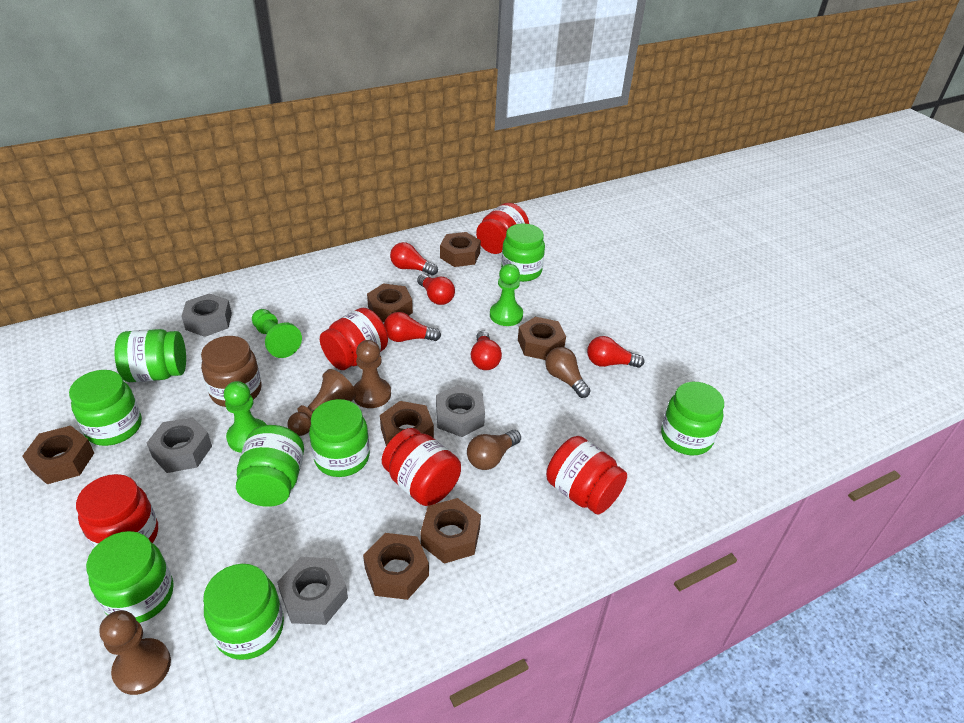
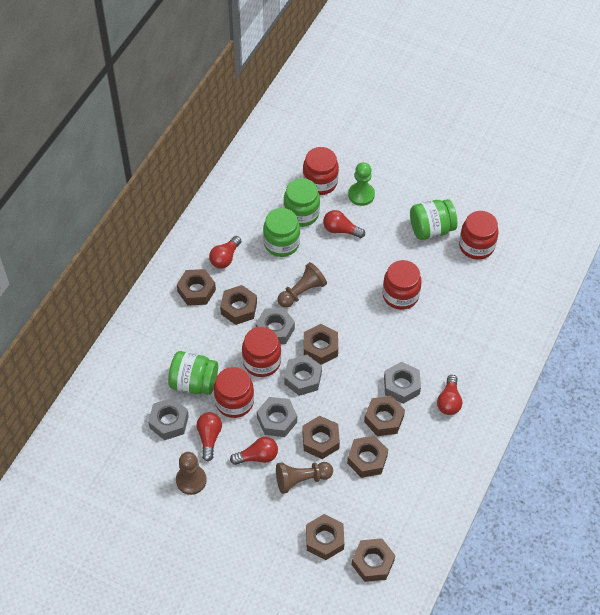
brown jar: 1 -> 0
brown light bulb: 2 -> 0
brown nut: 7 -> 8
green jar: 8 -> 4
green pawn: 3 -> 1
grey nut: 4 -> 5

